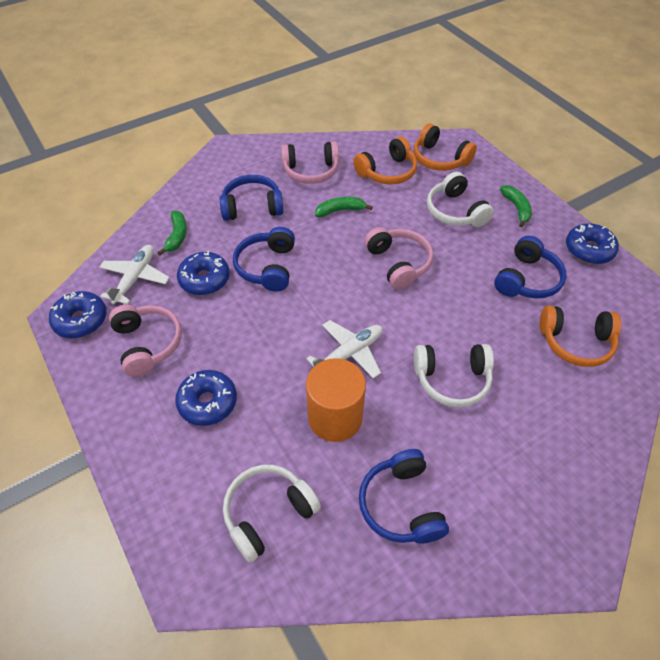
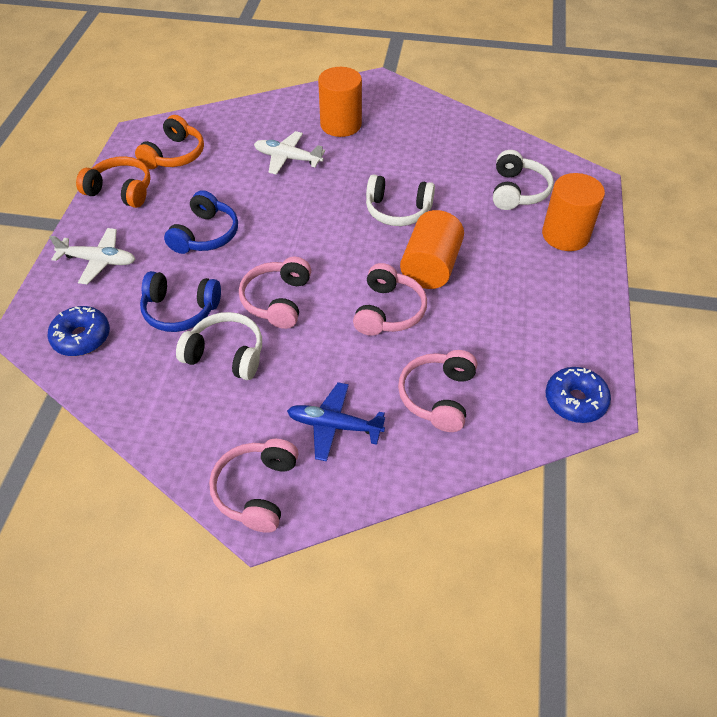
blue donut: 4 -> 2
blue headphones: 4 -> 2
blue plane: 0 -> 1
green banana: 3 -> 0
orange cylinder: 1 -> 3
orange headphones: 3 -> 2
pink headphones: 3 -> 4

